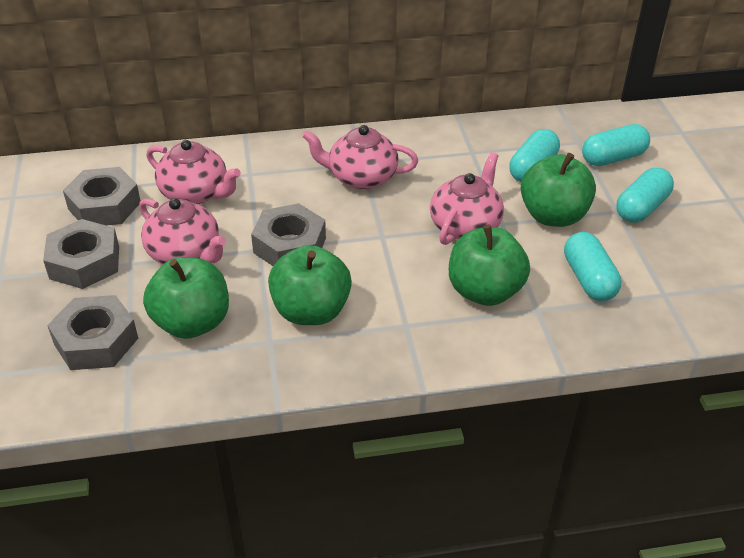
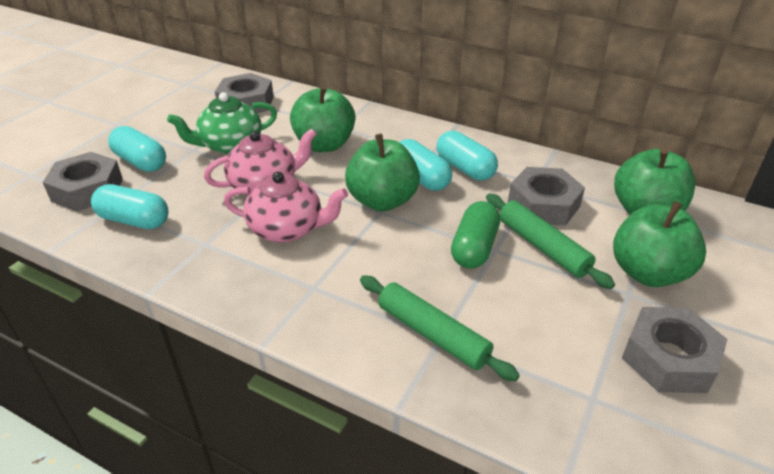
green capsule: 0 -> 1
green rolling pin: 0 -> 2
green teapot: 0 -> 1
pink teapot: 4 -> 2

